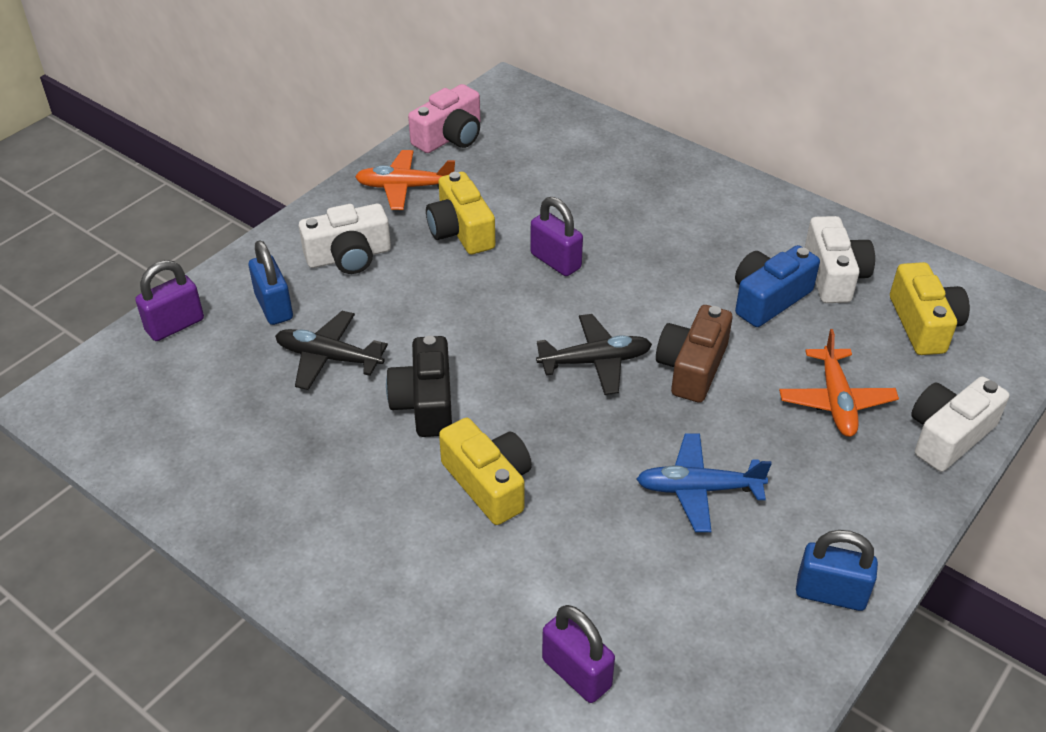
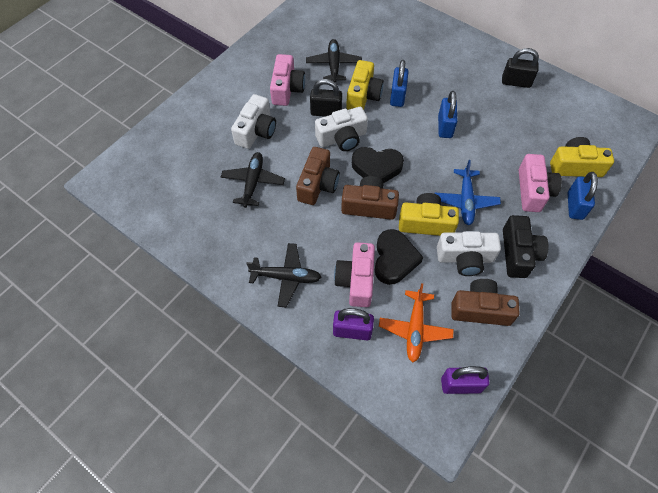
black heart: 0 -> 2
black padlock: 0 -> 2
black plane: 2 -> 3
blue camera: 1 -> 0
blue padlock: 2 -> 3
brown camera: 1 -> 3
orange plane: 2 -> 1
pink camera: 1 -> 3
purple padlock: 3 -> 2

